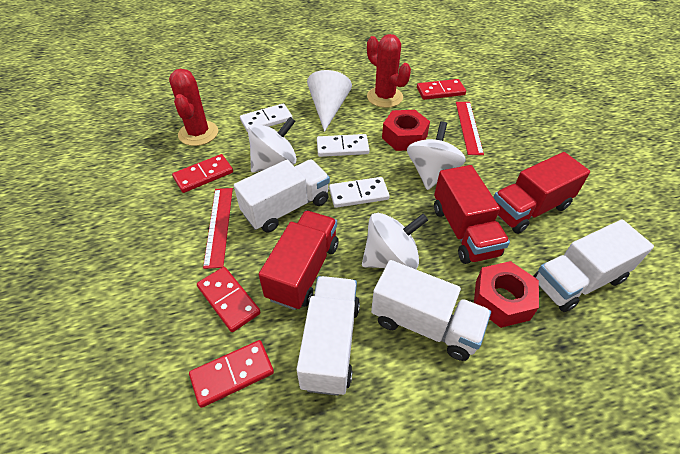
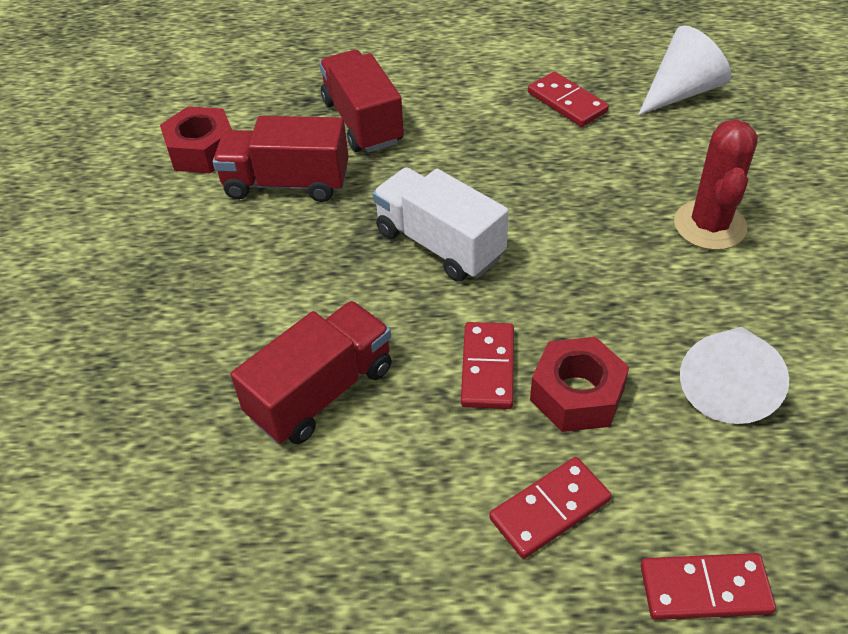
red cactus: 2 -> 1
red ruler: 2 -> 0
white cone: 1 -> 2
white domino: 3 -> 0
white spinning top: 3 -> 0
white truck: 4 -> 1

